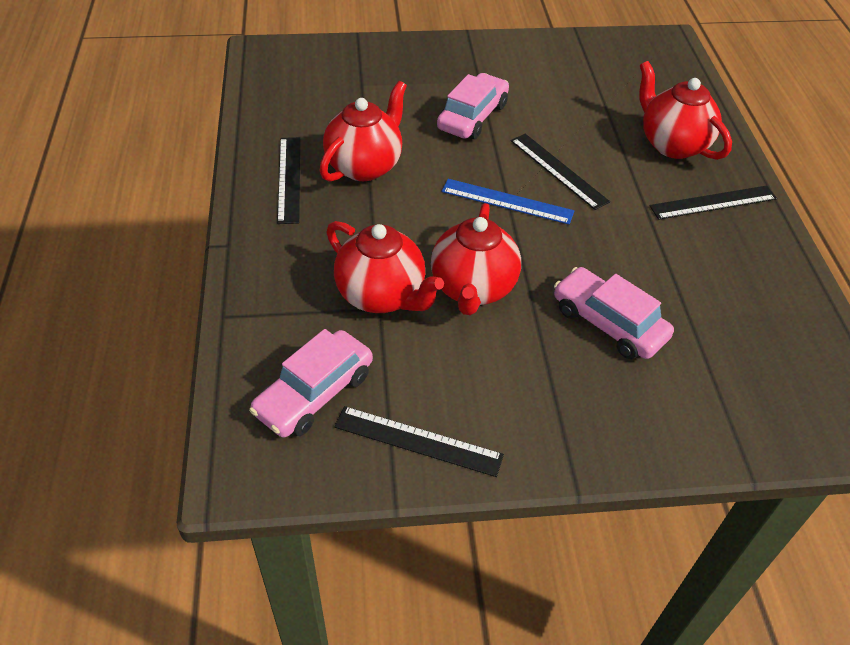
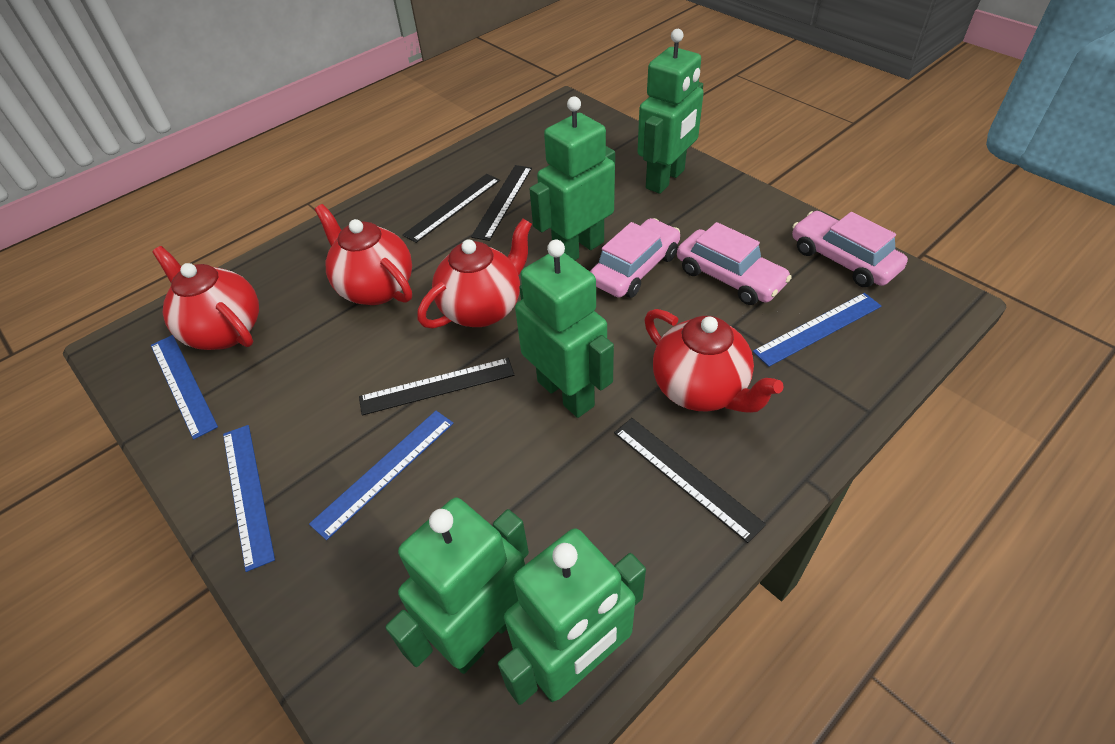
blue ruler: 1 -> 4
green robot: 0 -> 5

